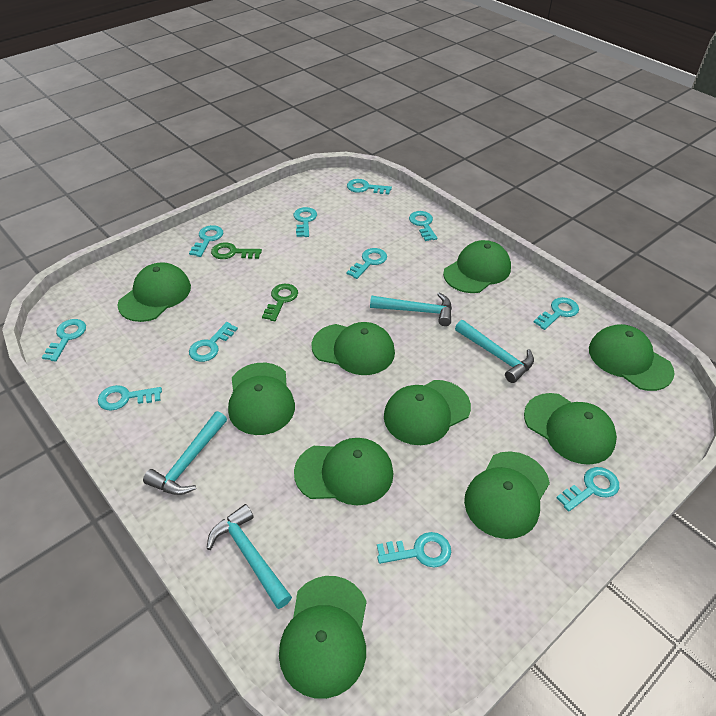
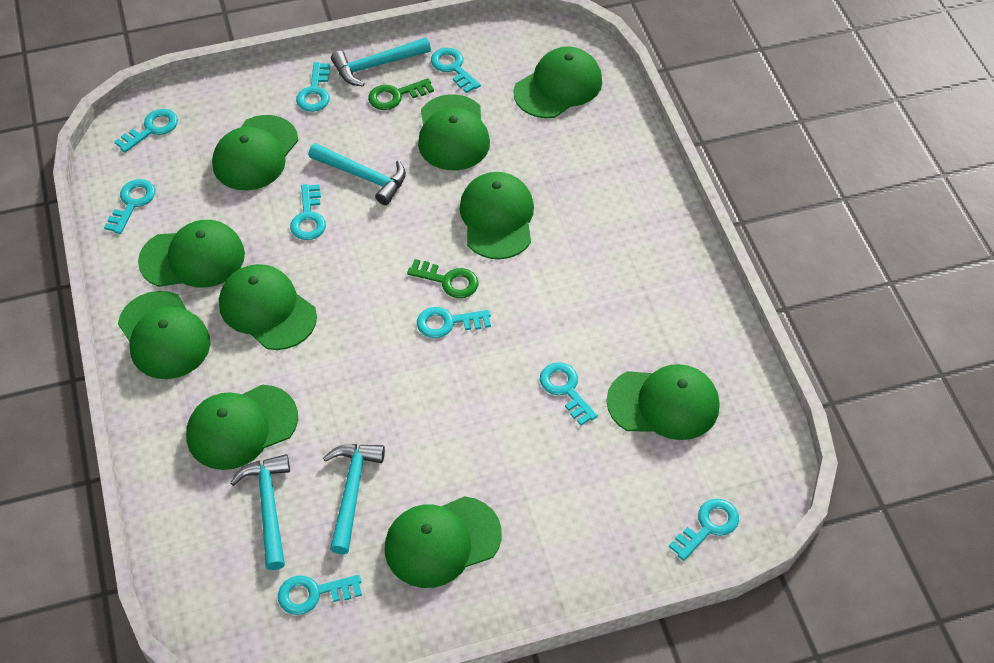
turquoise key: 11 -> 9

